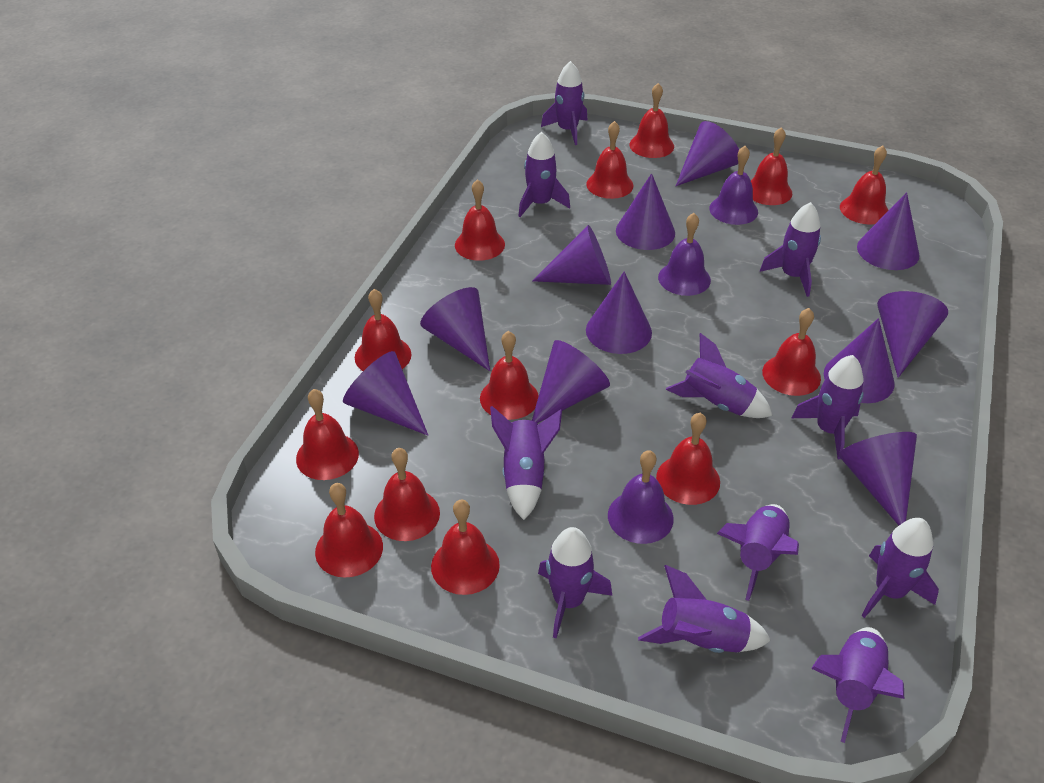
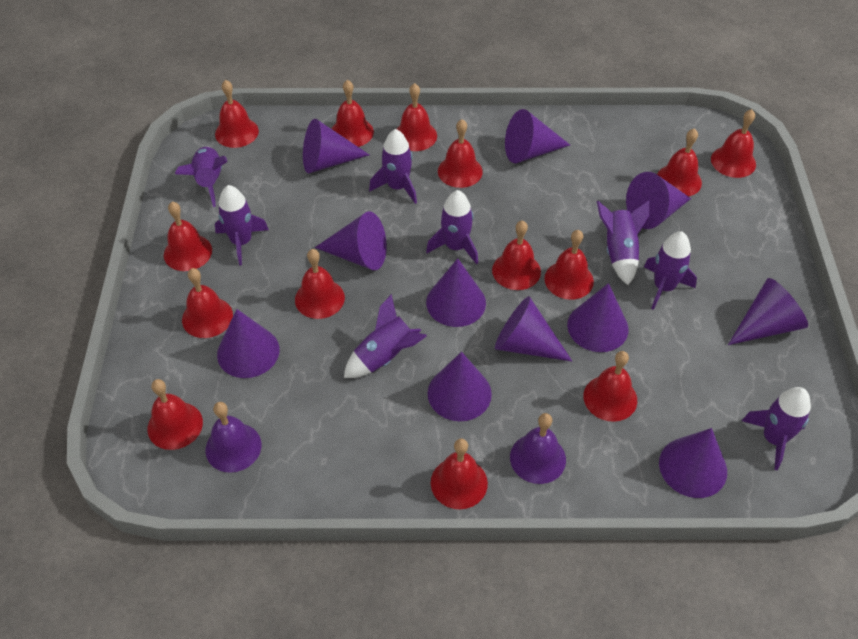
purple bell: 3 -> 2
purple rocket: 11 -> 8
red bell: 13 -> 14

